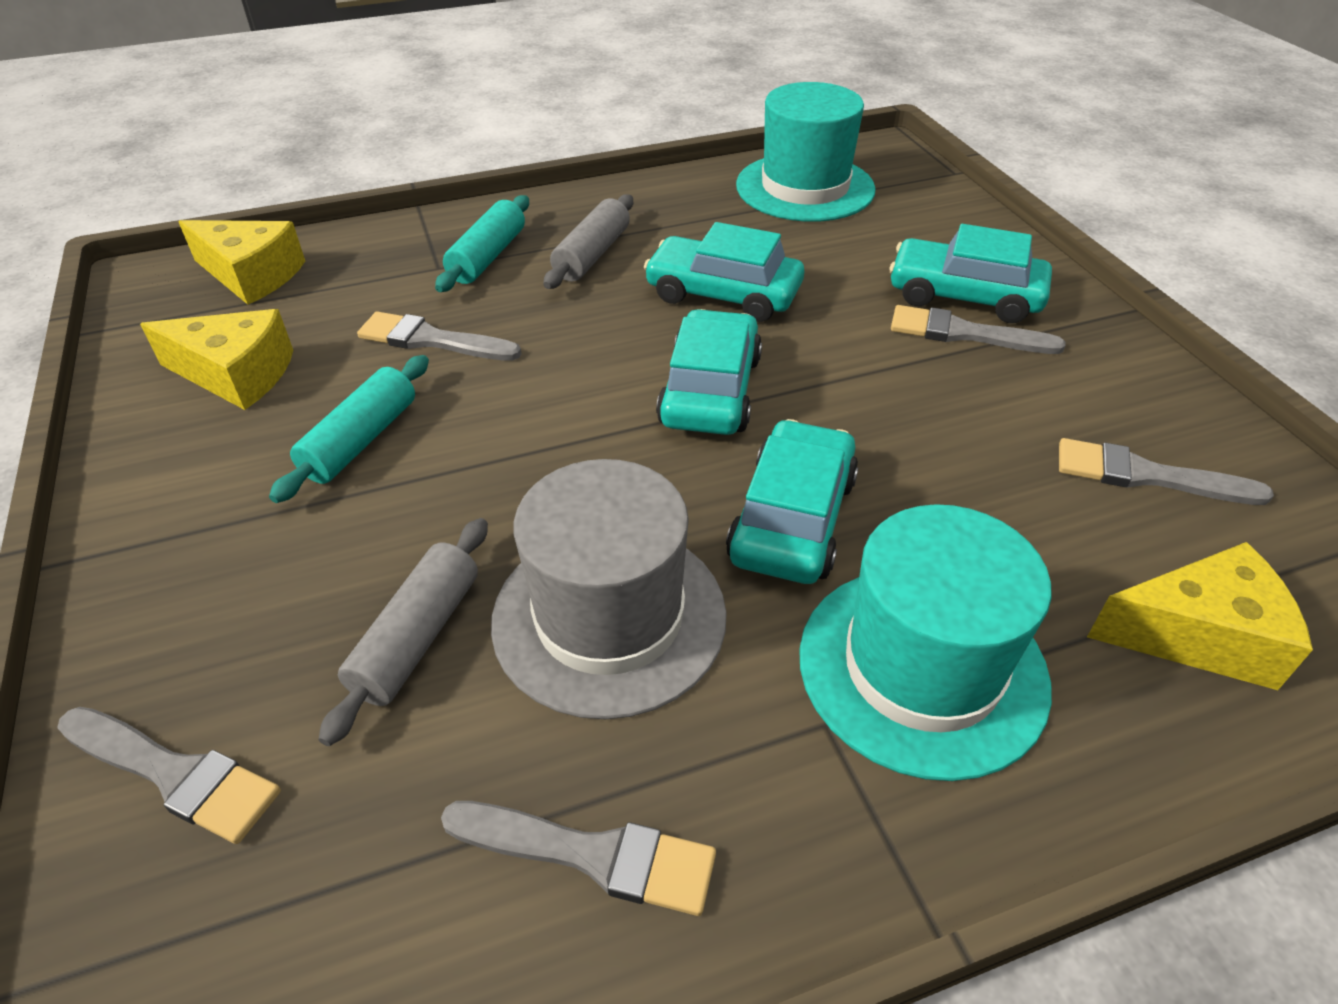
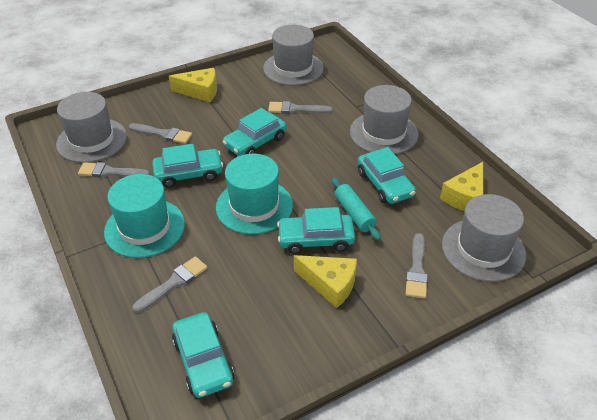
grey hat: 1 -> 4
grey rolling pin: 2 -> 0
turquoise car: 4 -> 5
turquoise rolling pin: 2 -> 1

